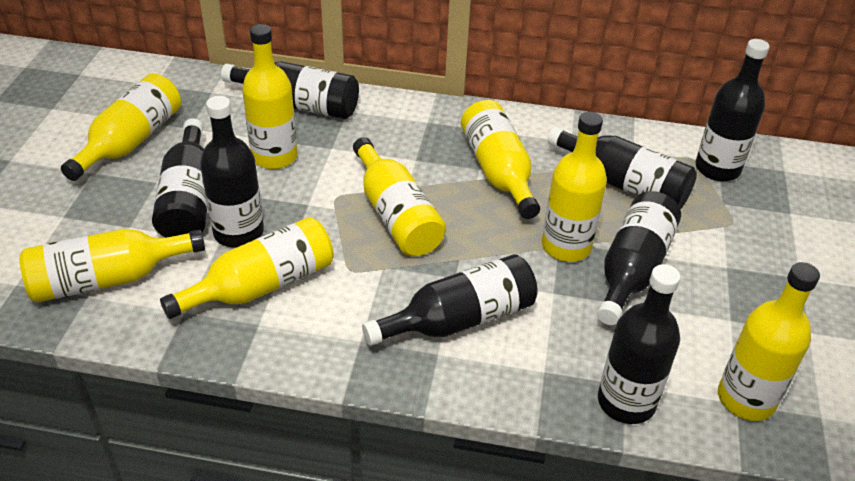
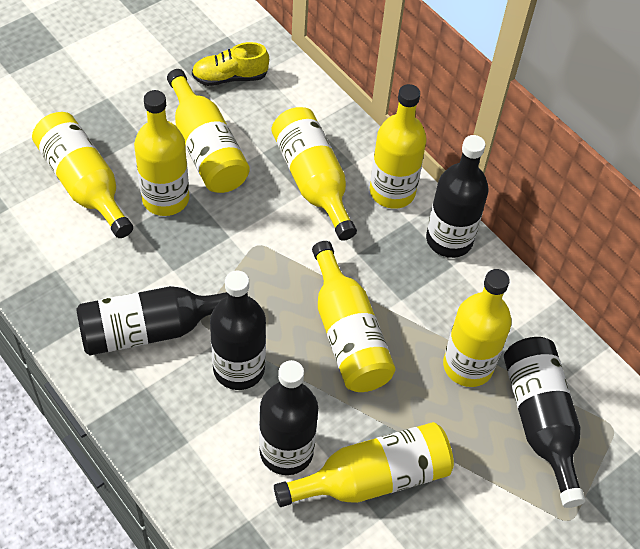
black bottle: 8 -> 5
yellow shoe: 0 -> 1

